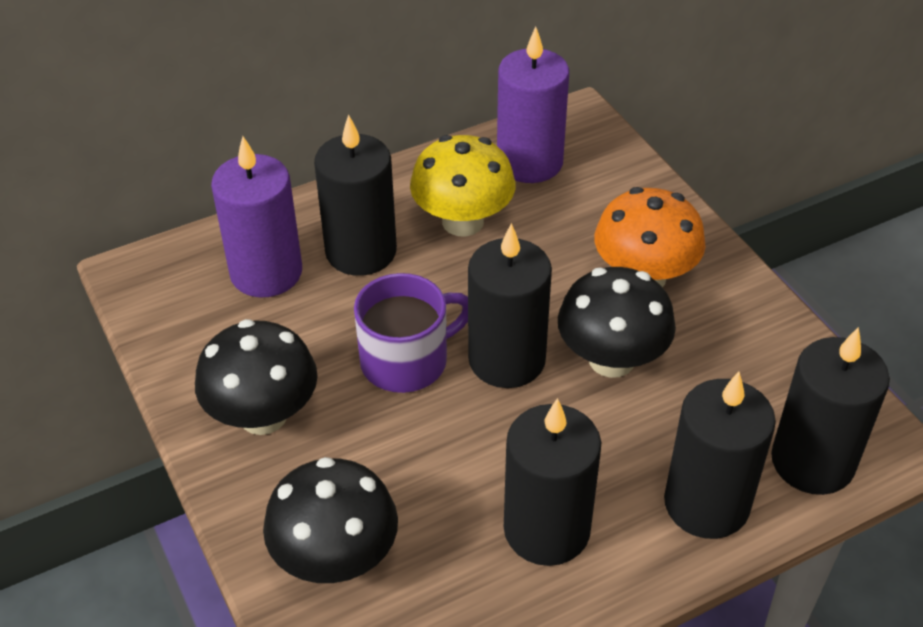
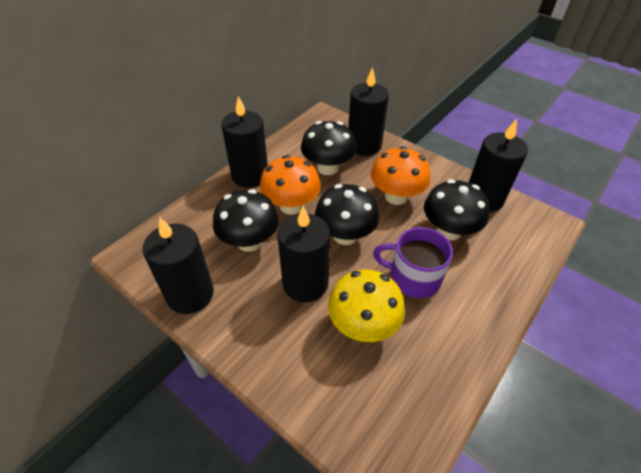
black mushroom: 3 -> 4
orange mushroom: 1 -> 2
purple candle: 2 -> 0

